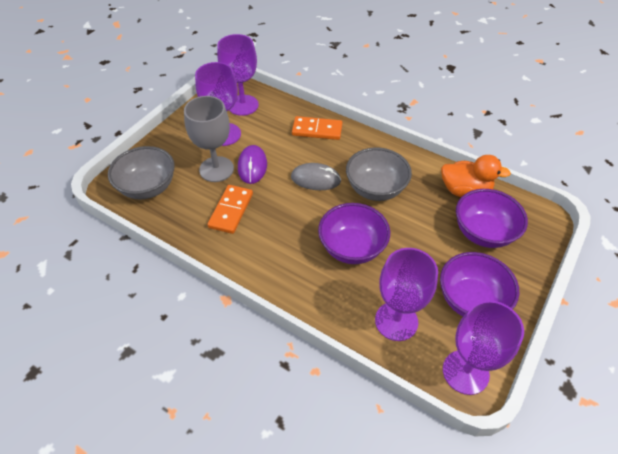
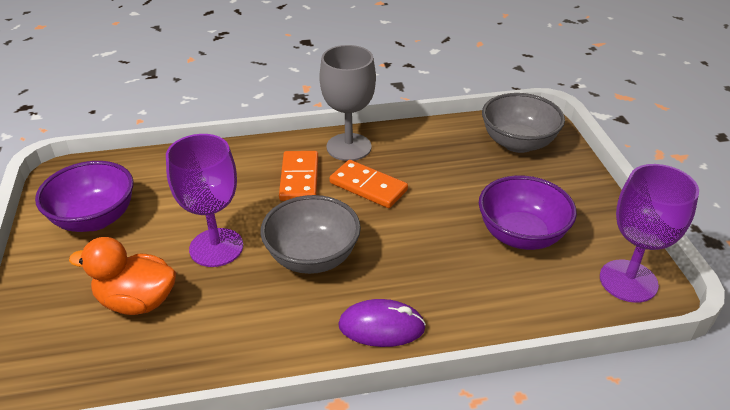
grey mouse: 1 -> 0
purple bowl: 3 -> 2
purple goblet: 4 -> 2

